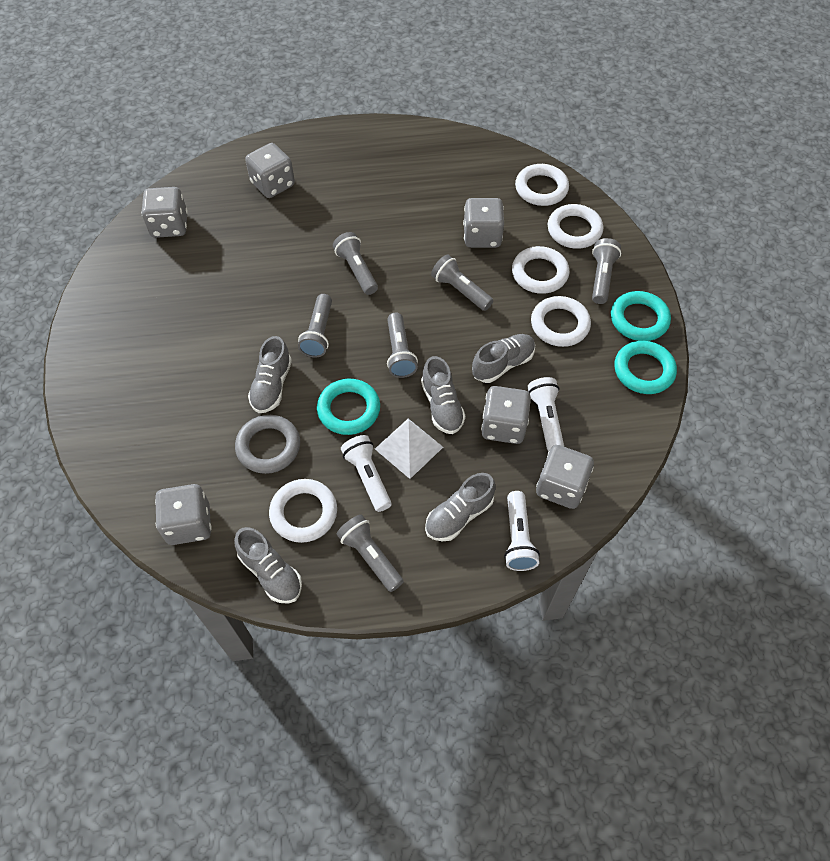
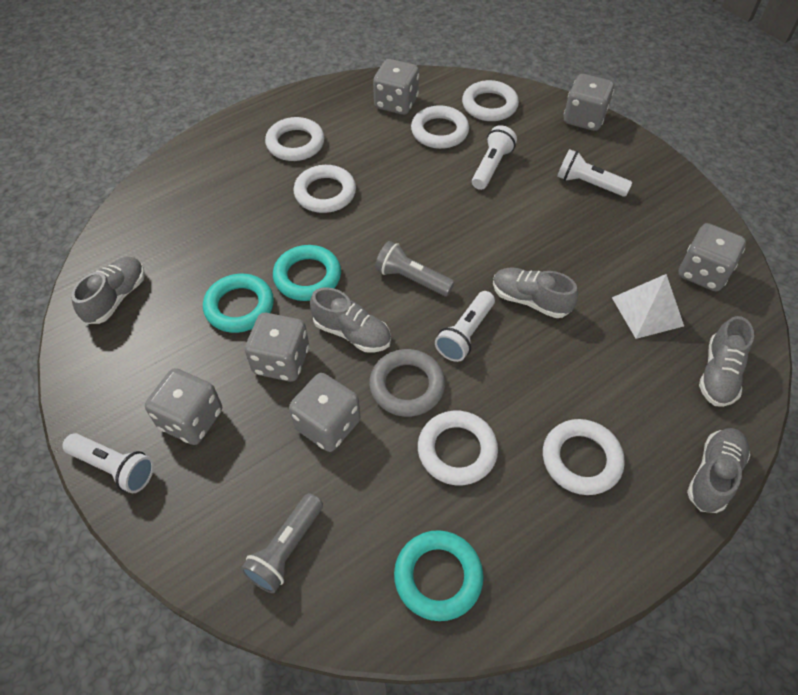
grey flashlight: 6 -> 2
white flashlight: 3 -> 4
white ring: 5 -> 6

